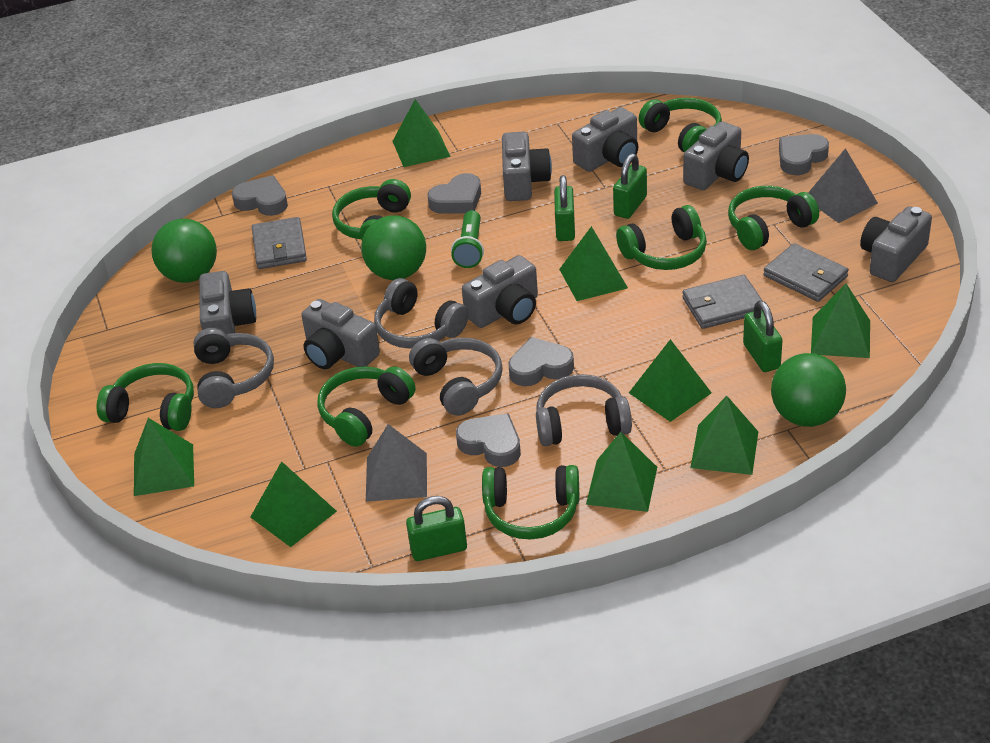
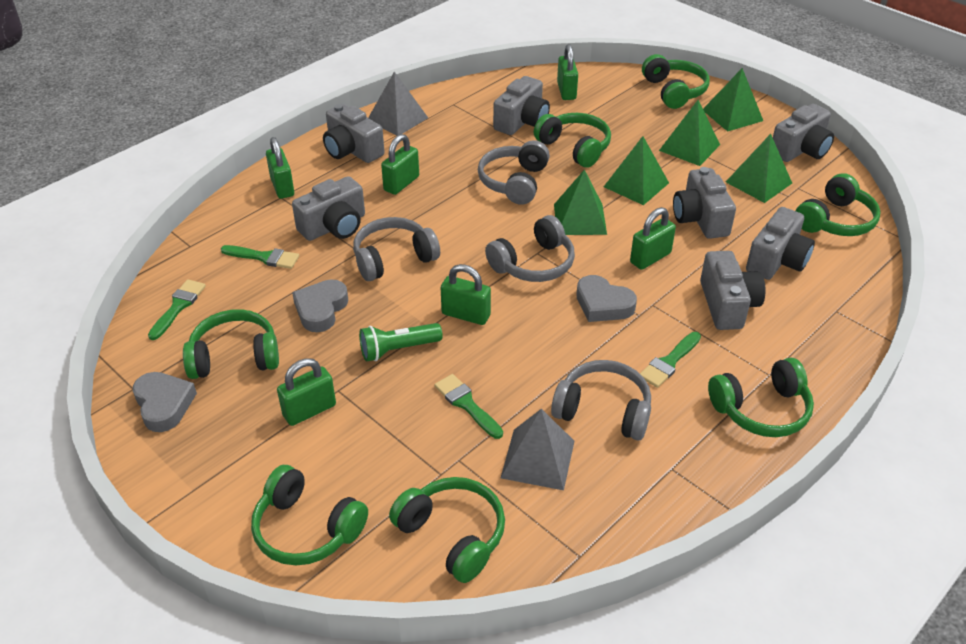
green ball: 3 -> 0
green brush: 0 -> 4
green padlock: 4 -> 6
green pyramid: 8 -> 5
grey heart: 5 -> 3
grey wallet: 3 -> 0

